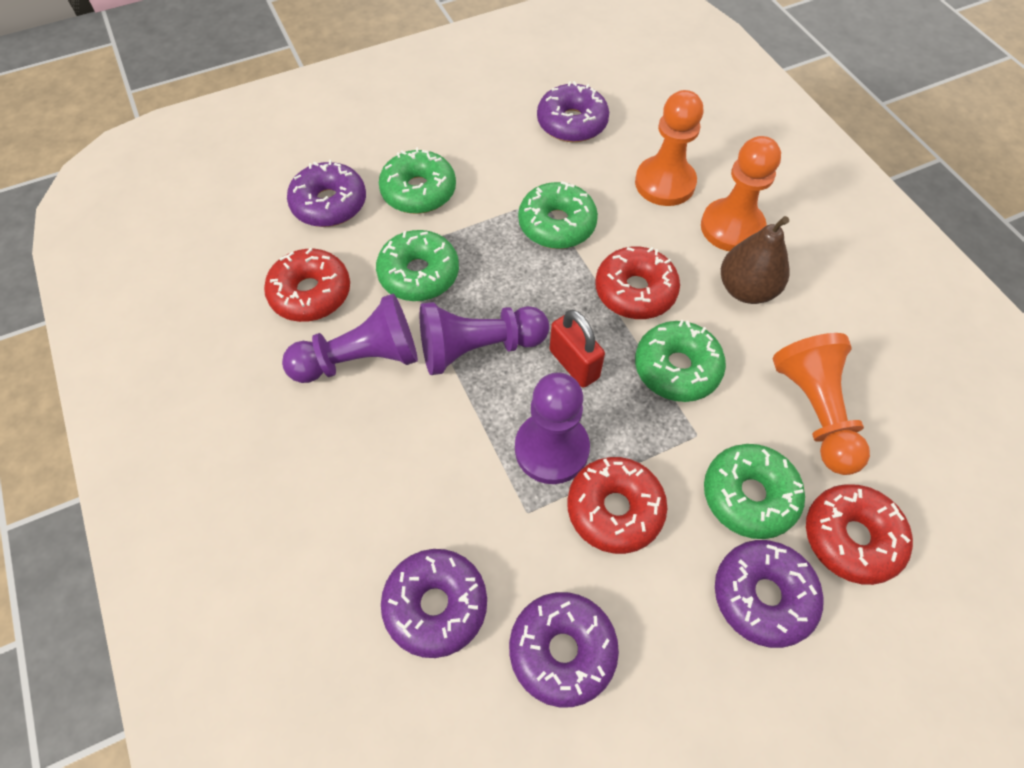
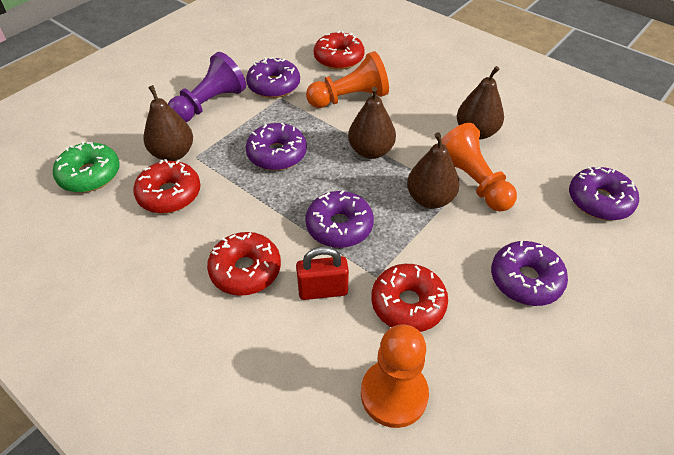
brown pear: 1 -> 4
green donut: 5 -> 1
purple pawn: 3 -> 1

